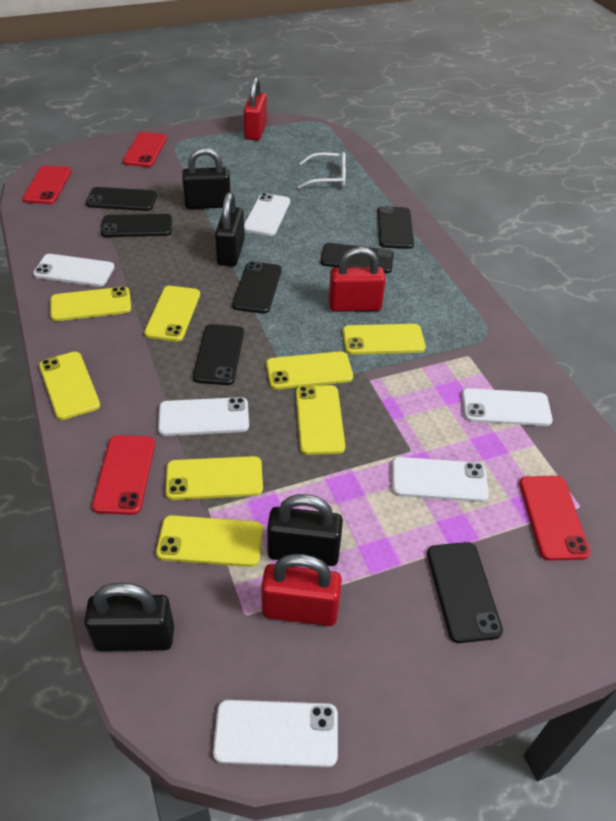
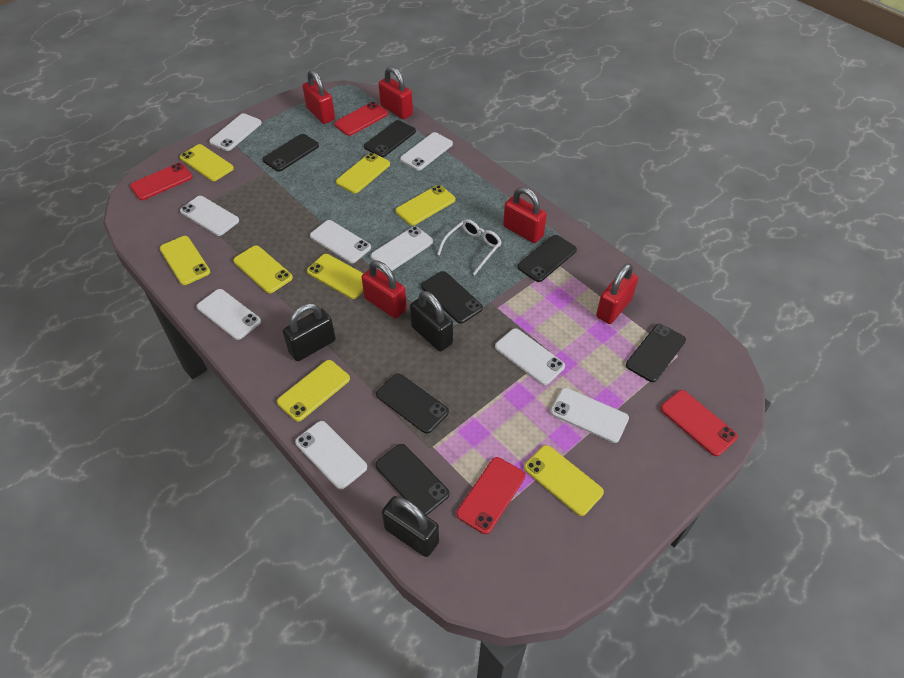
black padlock: 4 -> 3
red padlock: 3 -> 5
white phone: 6 -> 9

